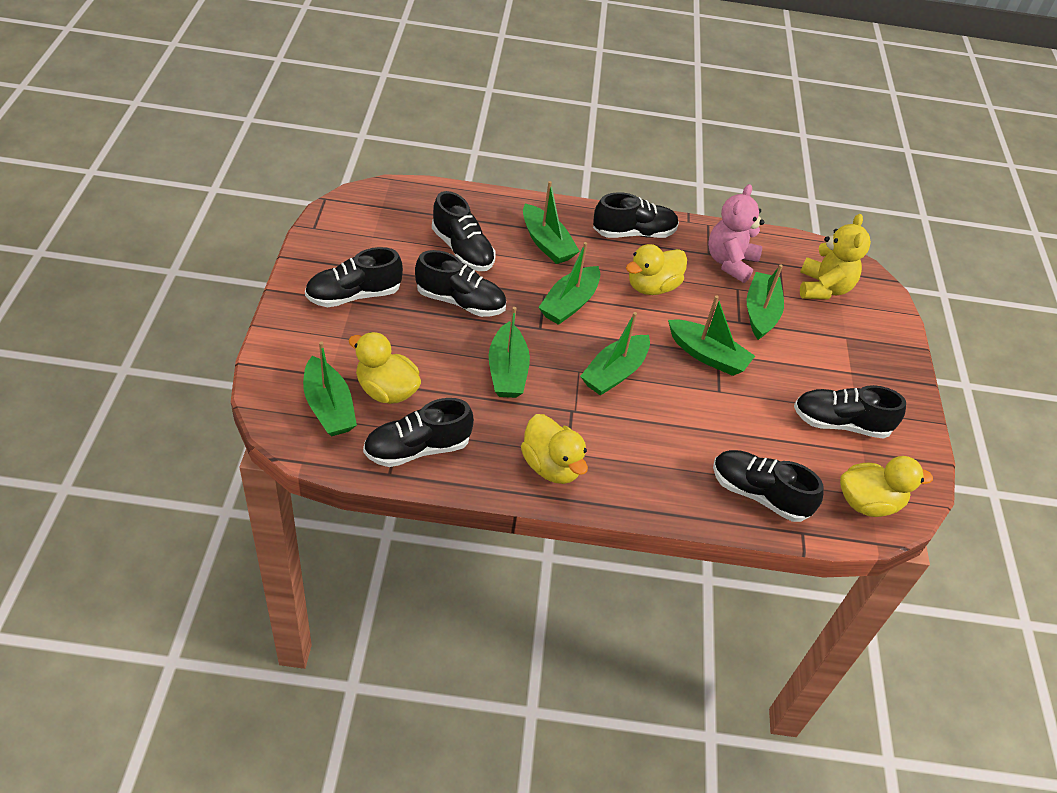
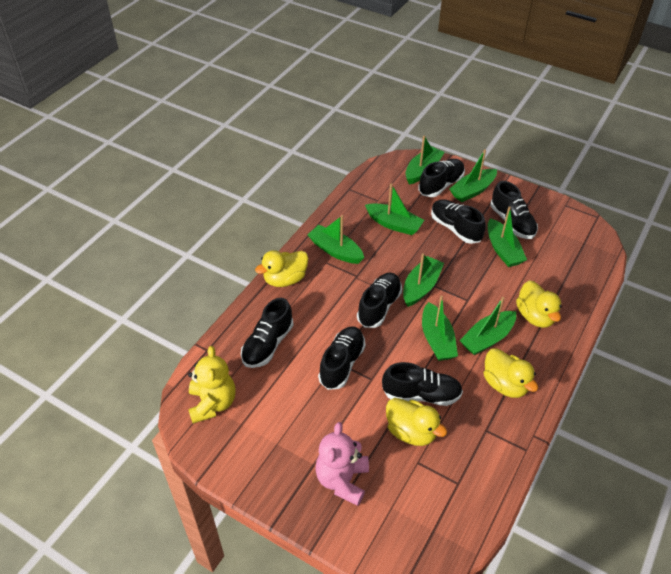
green boat: 7 -> 8

